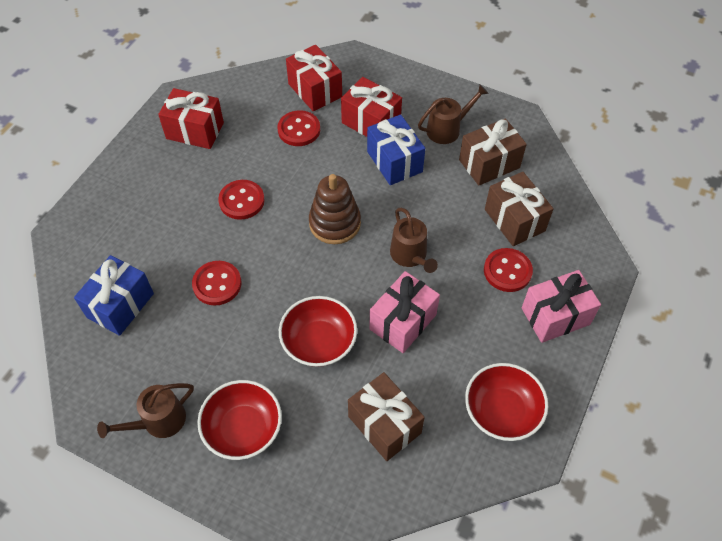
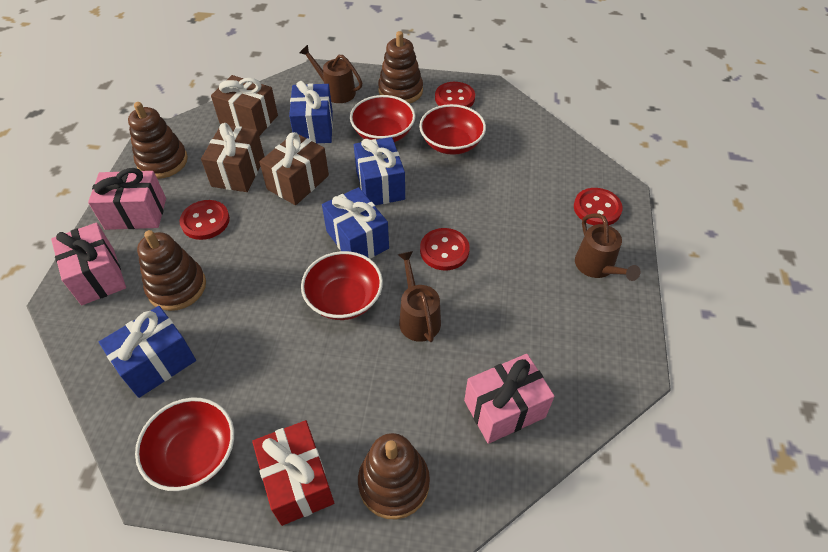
blue gift: 2 -> 4
brown stacking toy: 1 -> 4
pink gift: 2 -> 3
red bowl: 3 -> 4
red gift: 3 -> 1

